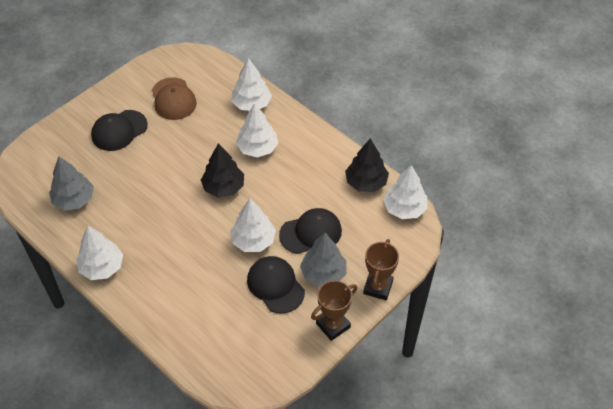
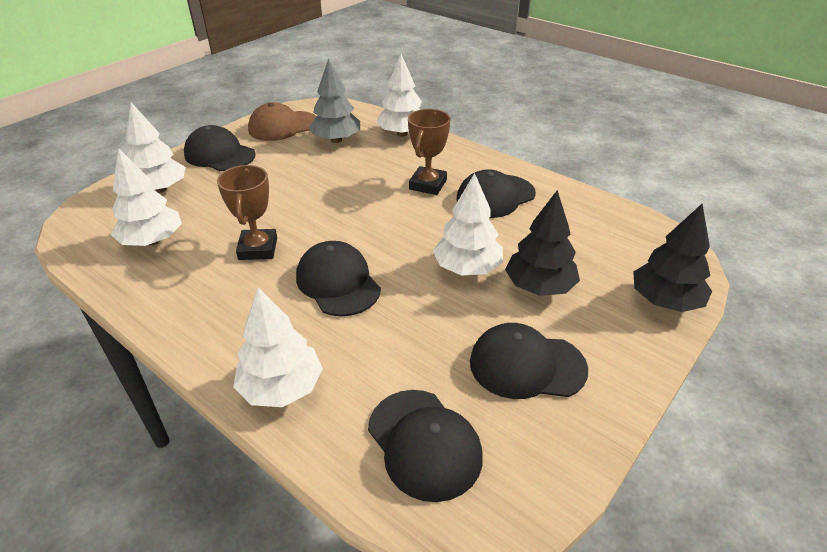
black cap: 3 -> 5
grey tree: 2 -> 1

